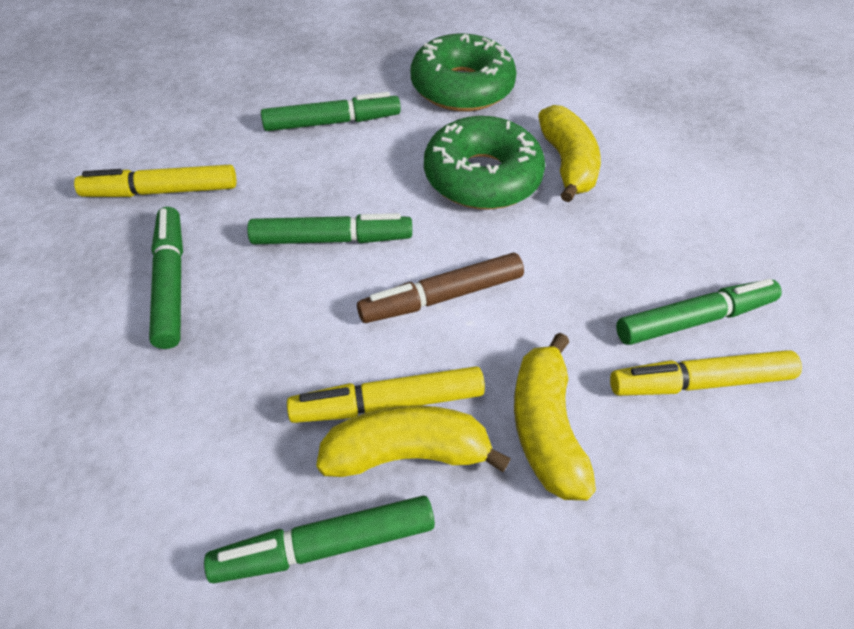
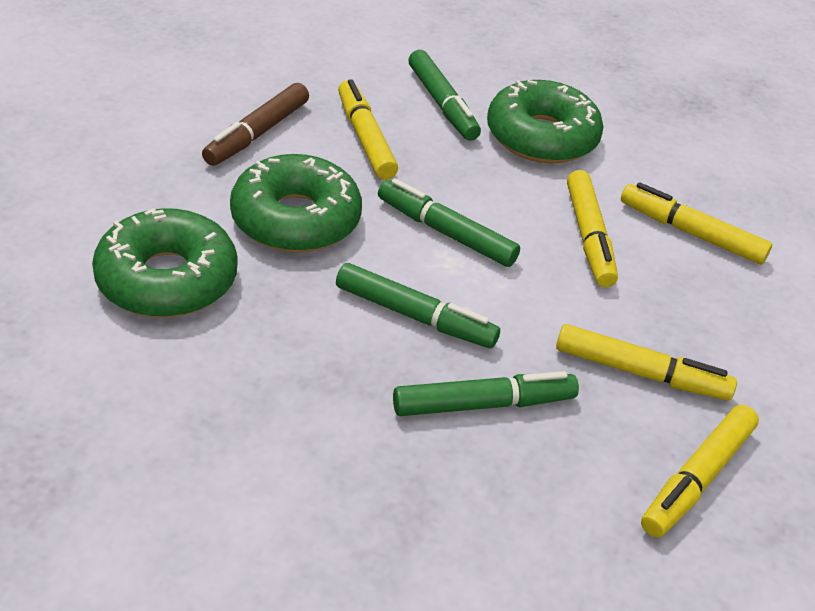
green donut: 2 -> 3
green marker: 5 -> 4
yellow banana: 3 -> 0
yellow marker: 3 -> 5

